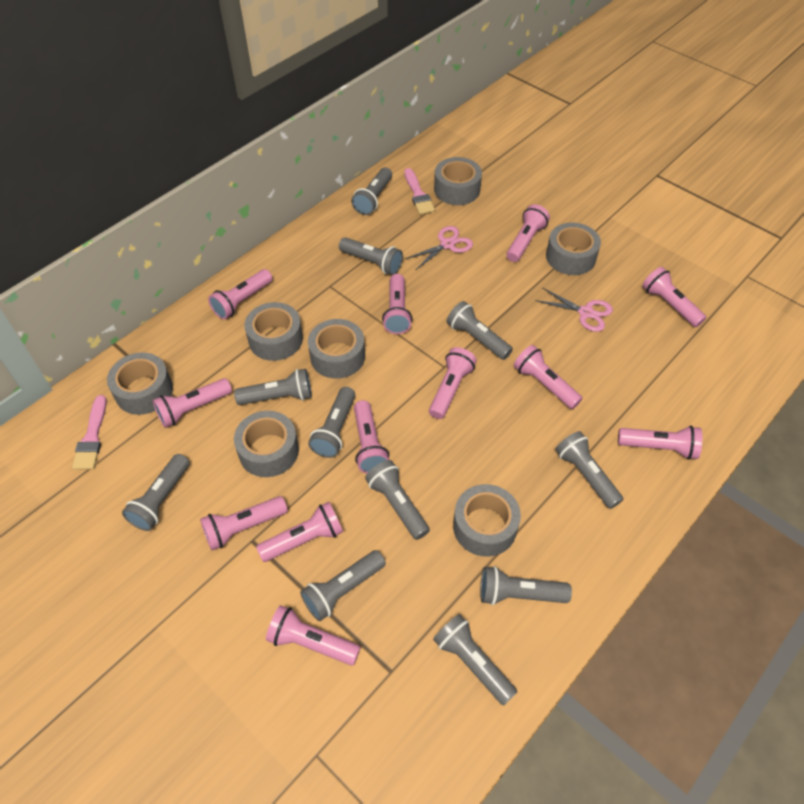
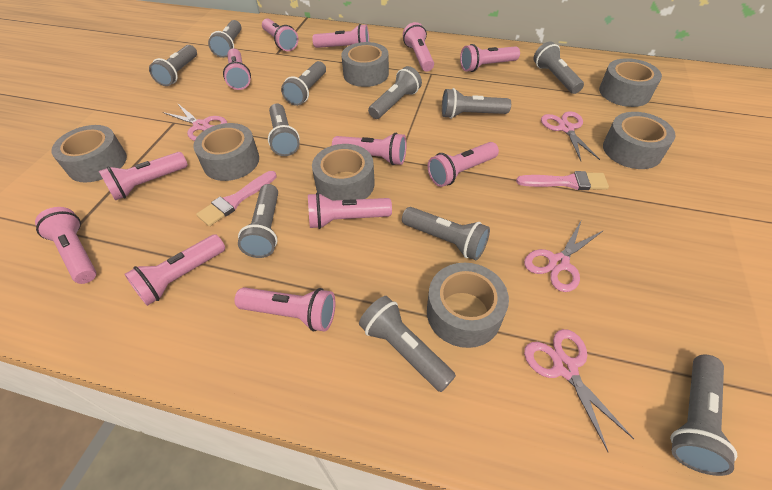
pink scissors: 2 -> 4

